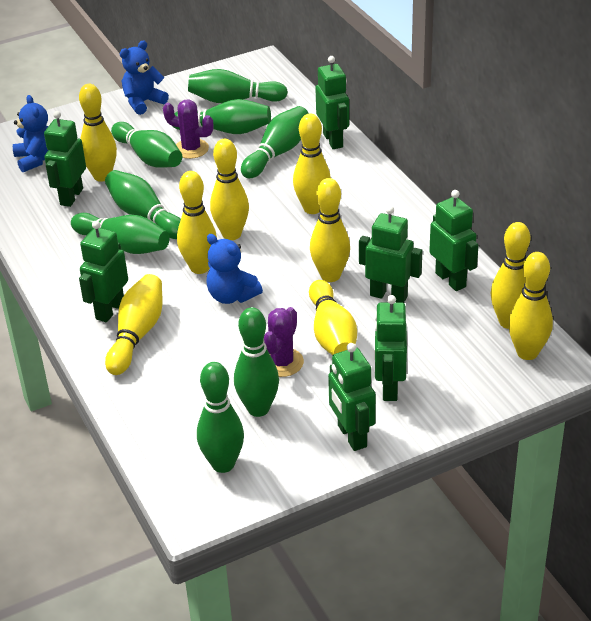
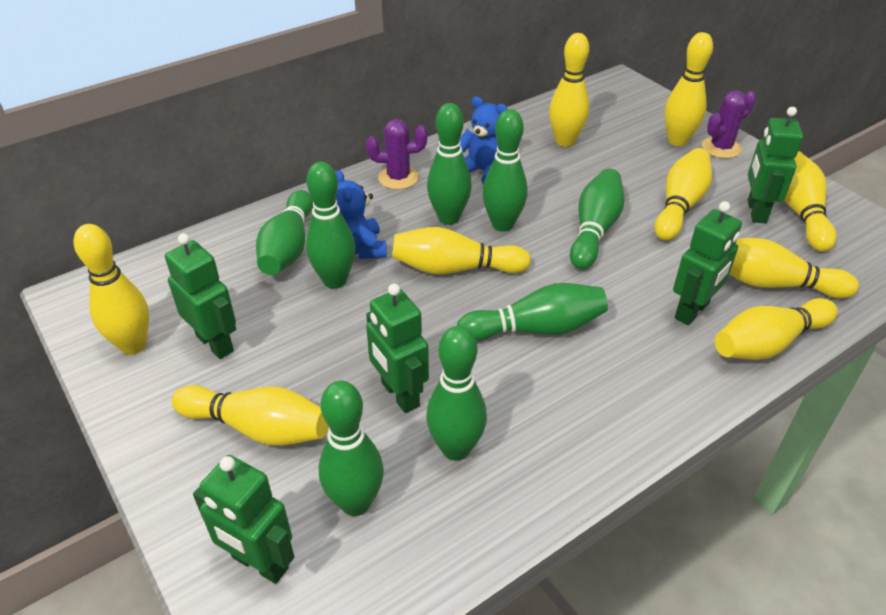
blue teddy bear: 3 -> 2
green robot: 7 -> 5

